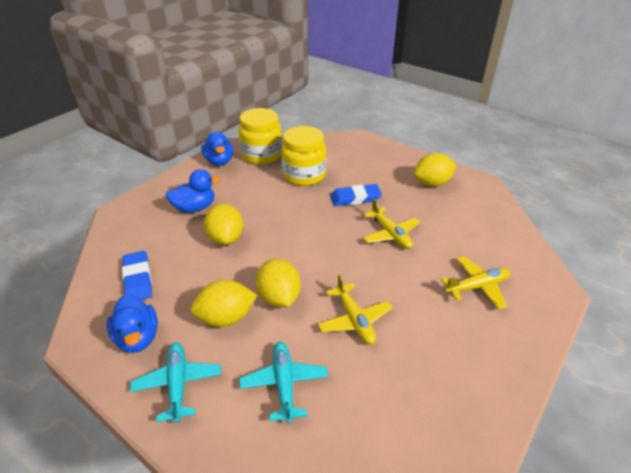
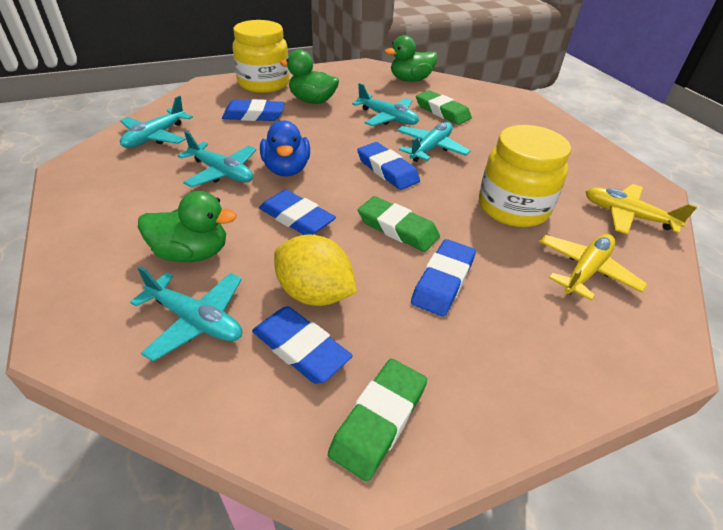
blue duck: 3 -> 1
blue eraser: 2 -> 5
green duck: 0 -> 3
green eraser: 0 -> 3
turquoise plane: 2 -> 5
yellow lemon: 4 -> 1
yellow plane: 3 -> 2

